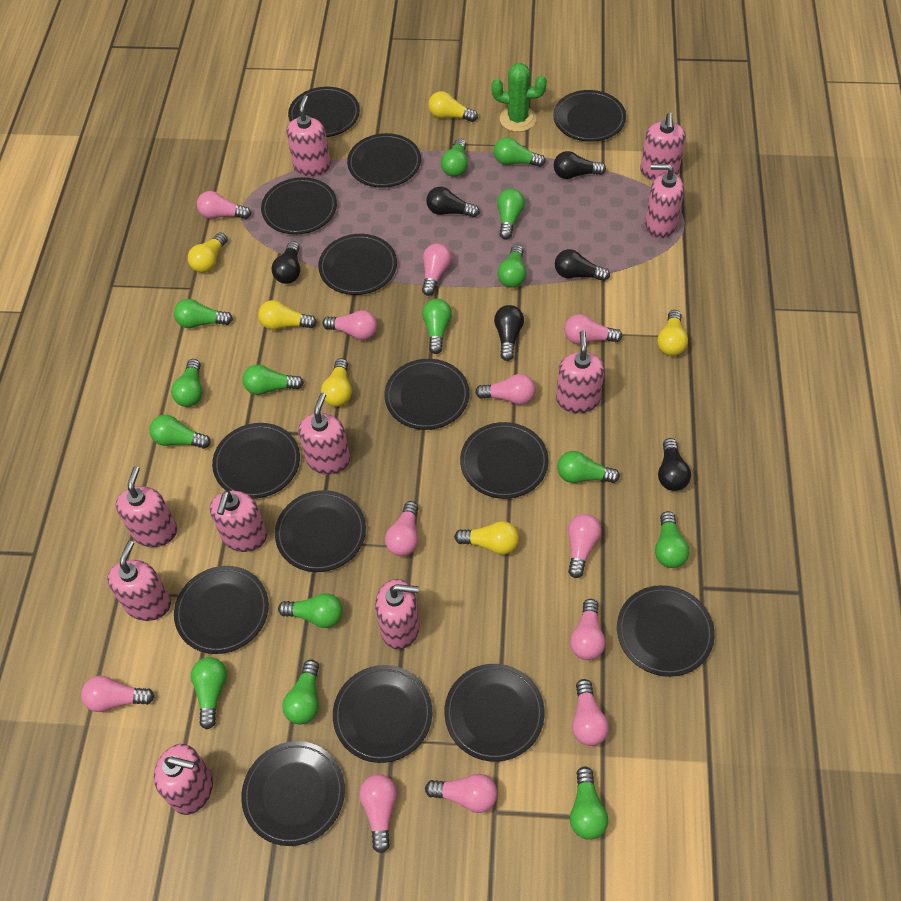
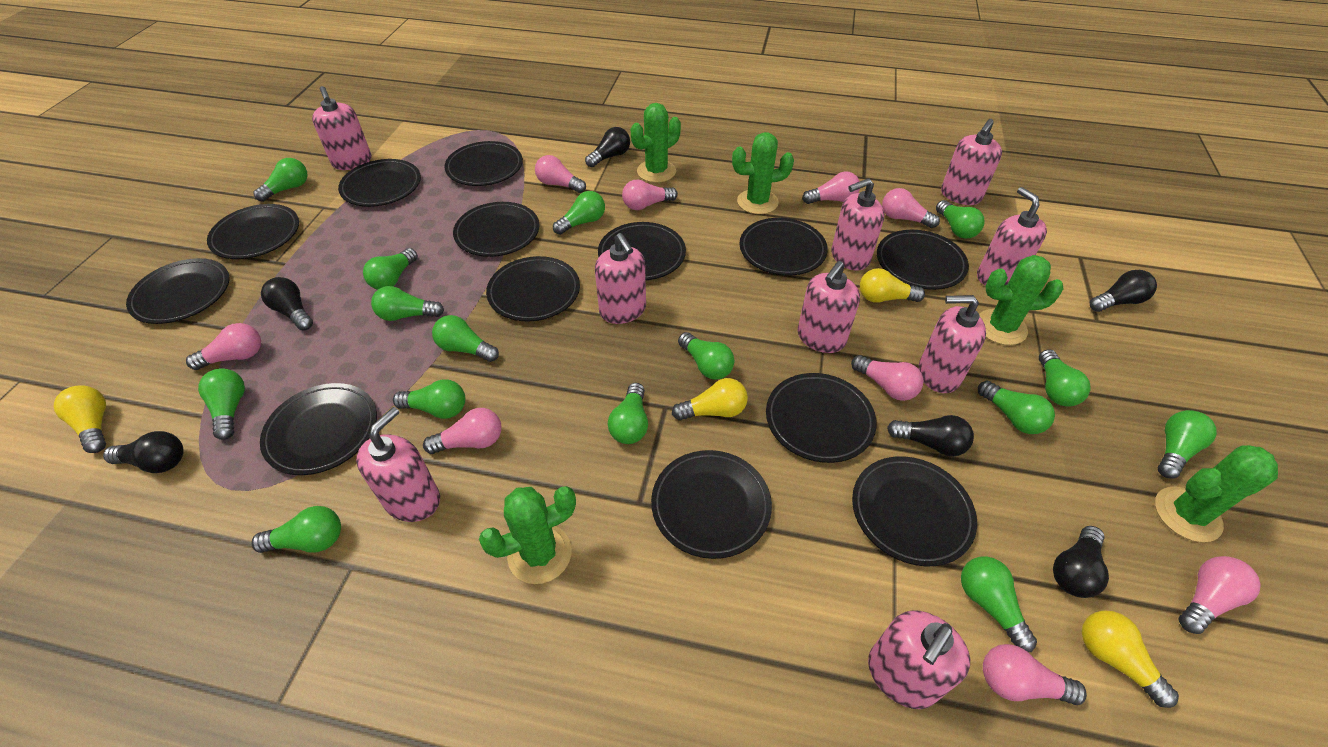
black plate: 14 -> 13
green cactus: 1 -> 5
pink light bulb: 12 -> 9
pink soap dispenser: 10 -> 9
yellow light bulb: 6 -> 4

